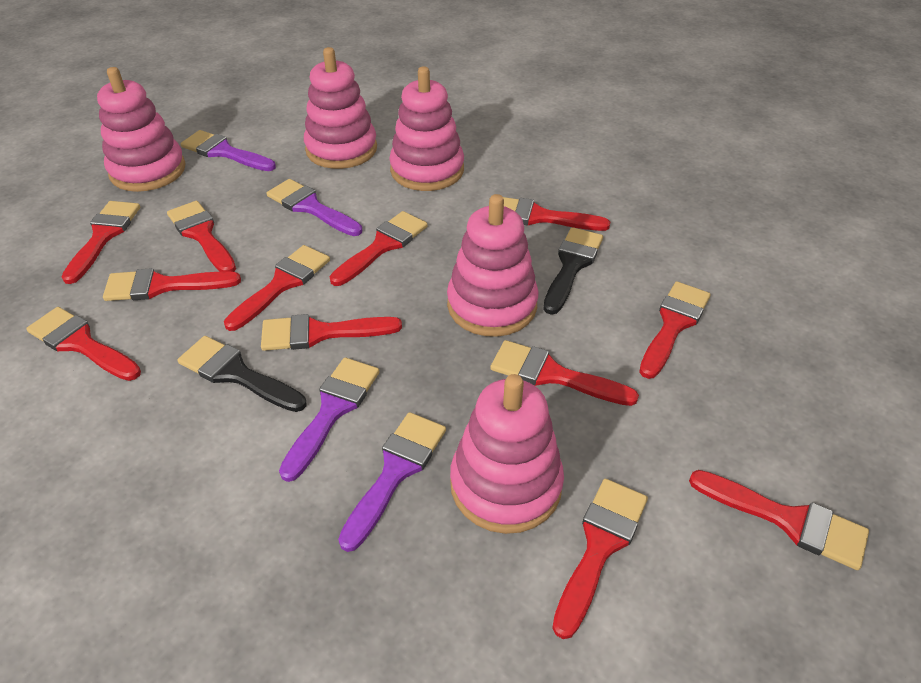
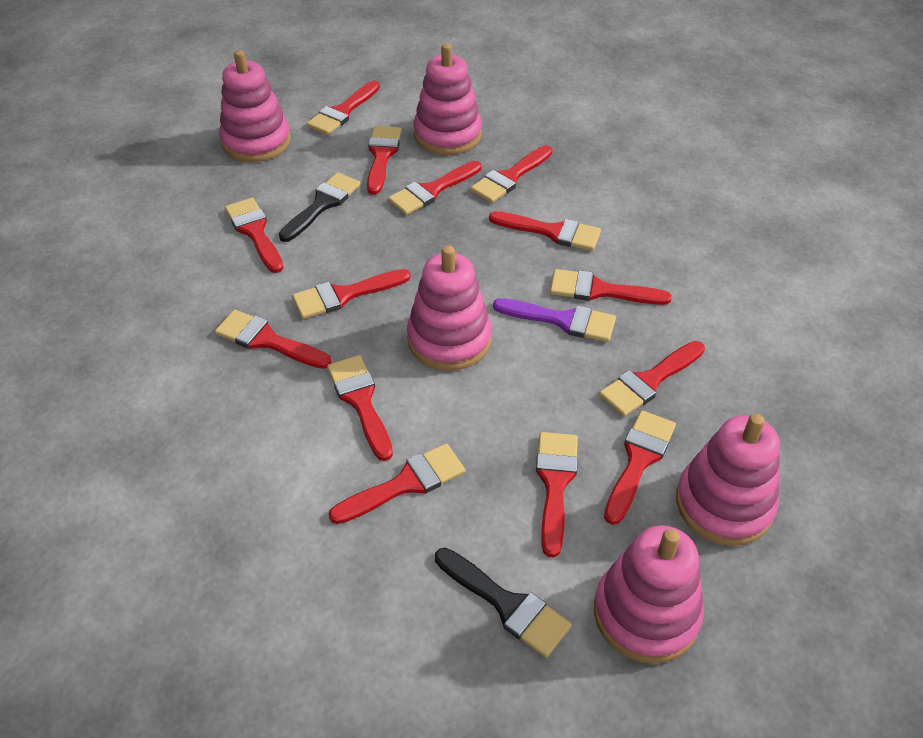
purple brush: 4 -> 1
red brush: 12 -> 14

